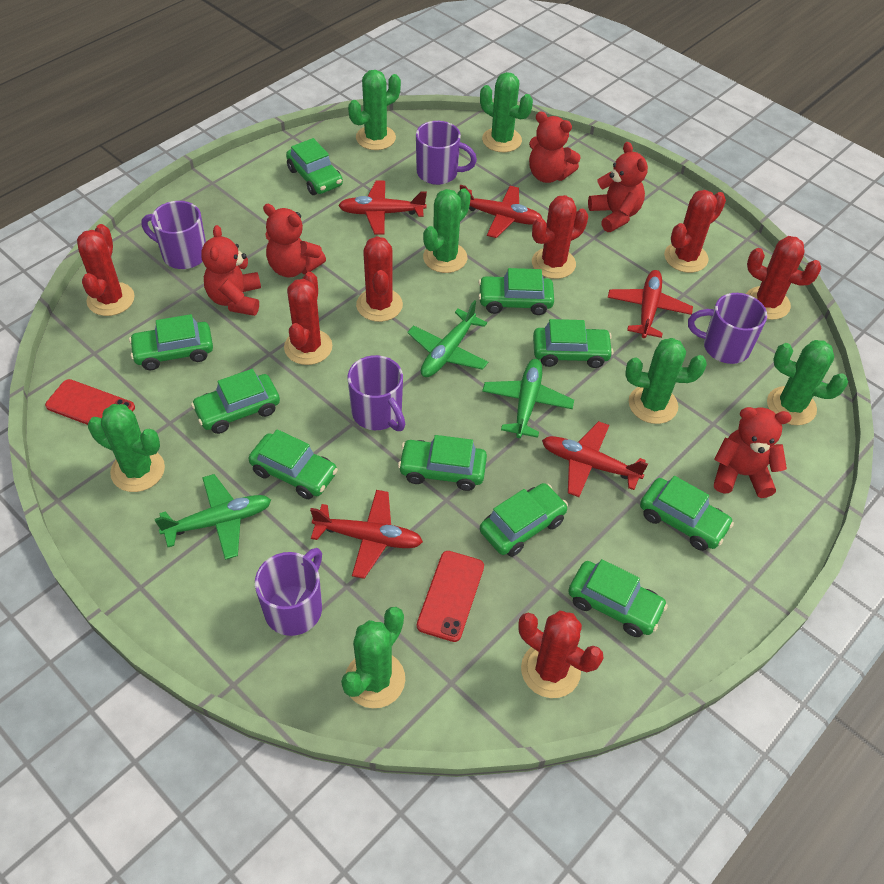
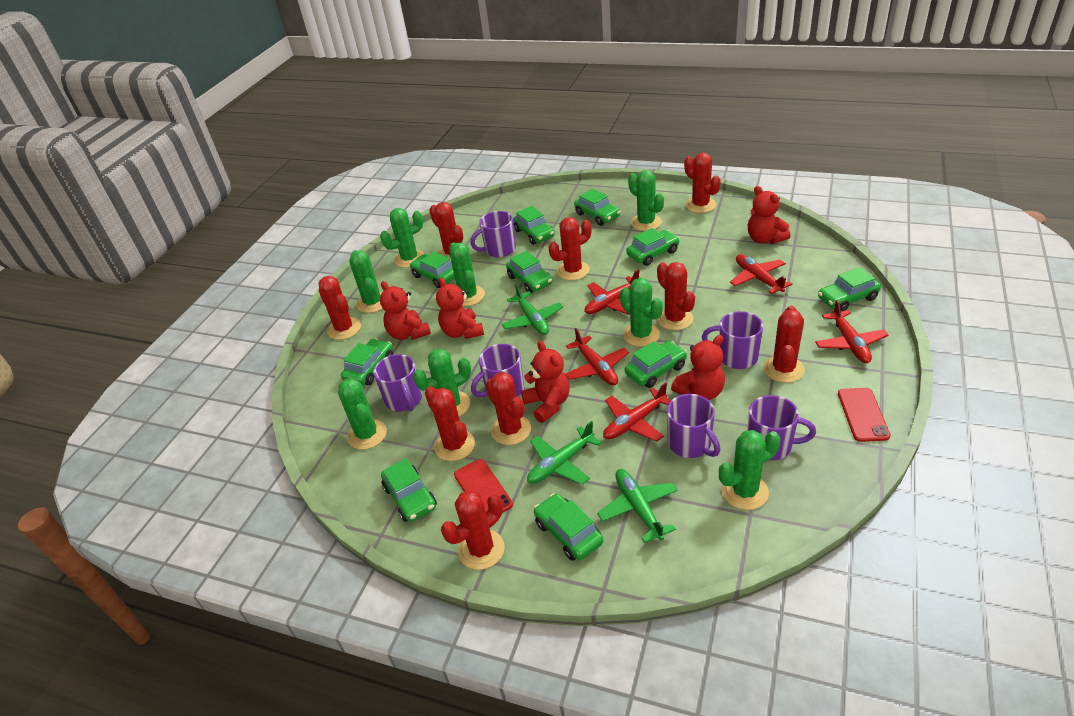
green cactus: 7 -> 8
purple mug: 5 -> 6
red cactus: 7 -> 9

